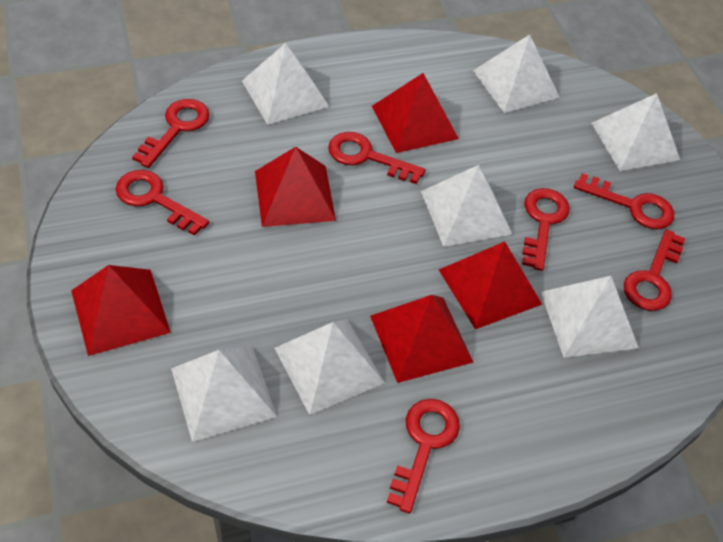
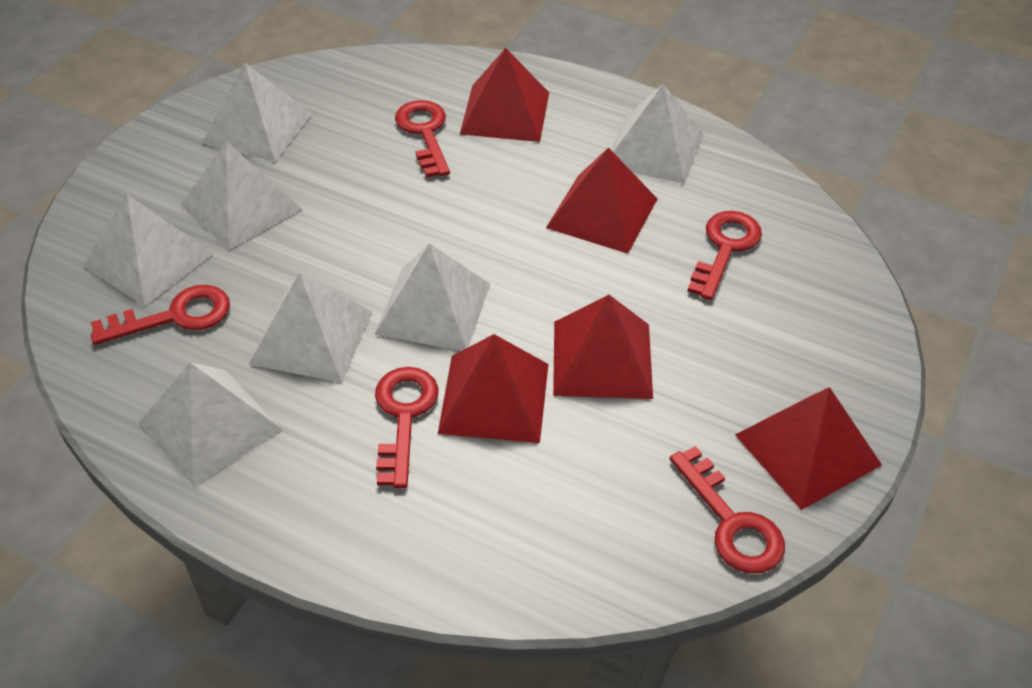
red key: 7 -> 5

